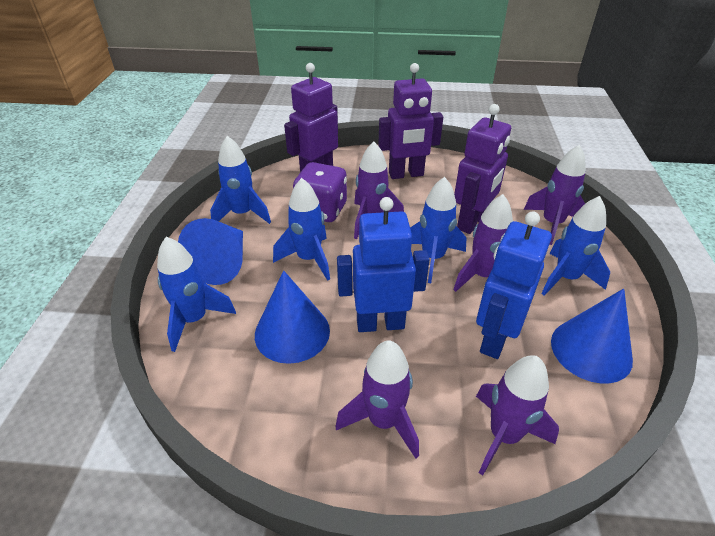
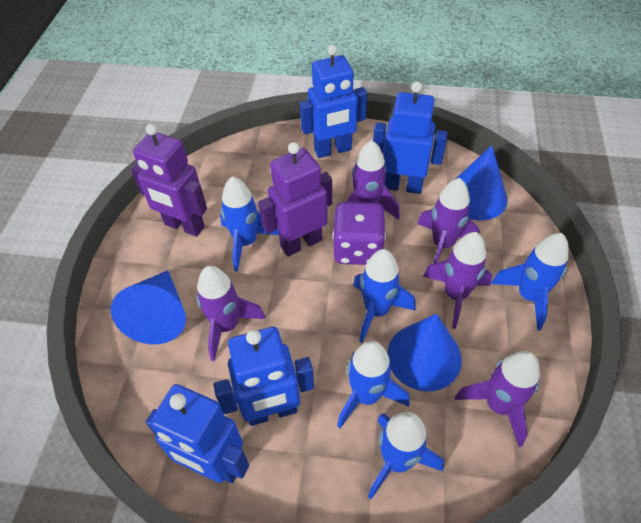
blue robot: 2 -> 4
purple robot: 3 -> 2

